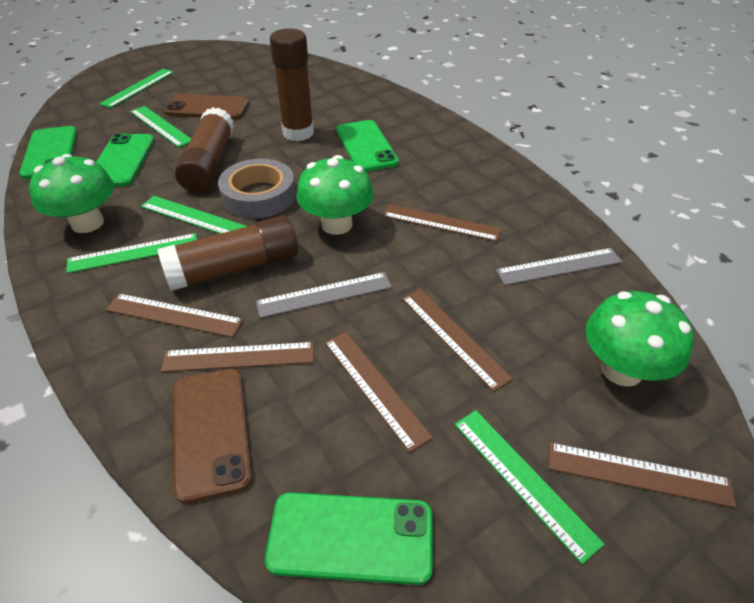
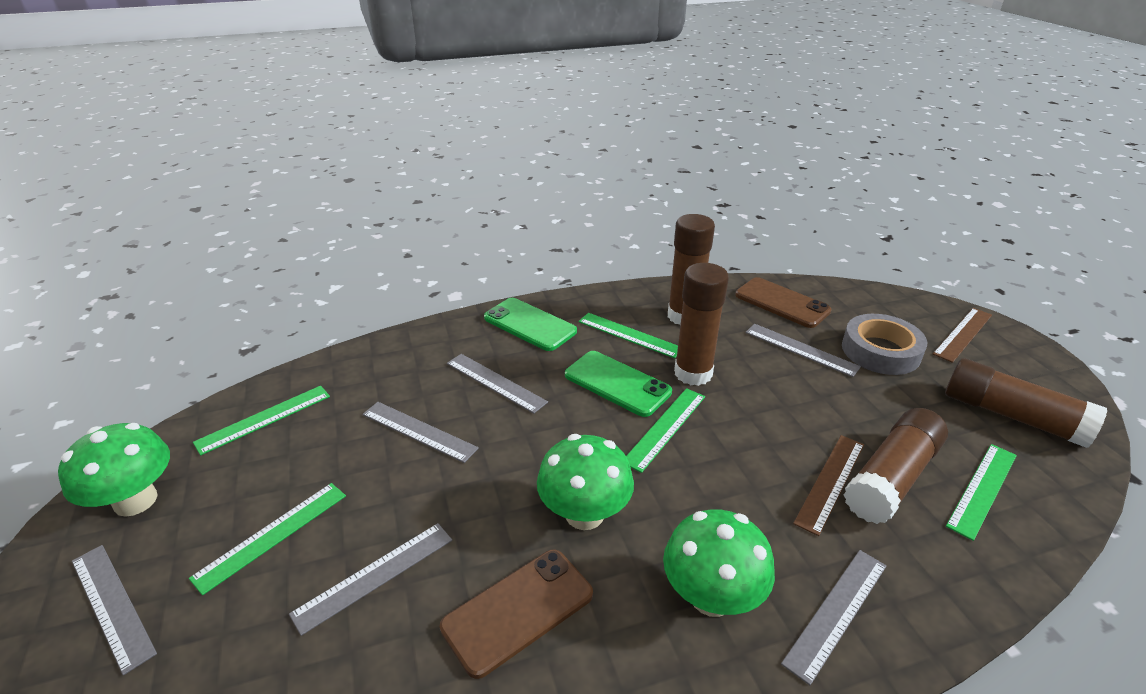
brown glue stick: 3 -> 4
brown ruler: 6 -> 2
green phone: 4 -> 2
grey ruler: 2 -> 6

